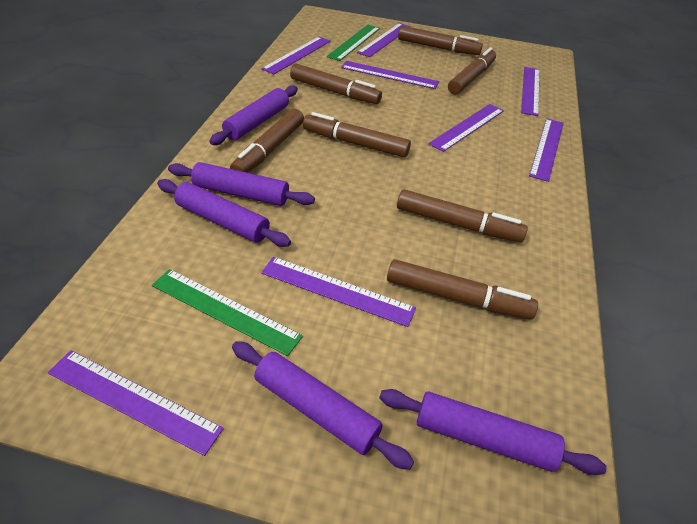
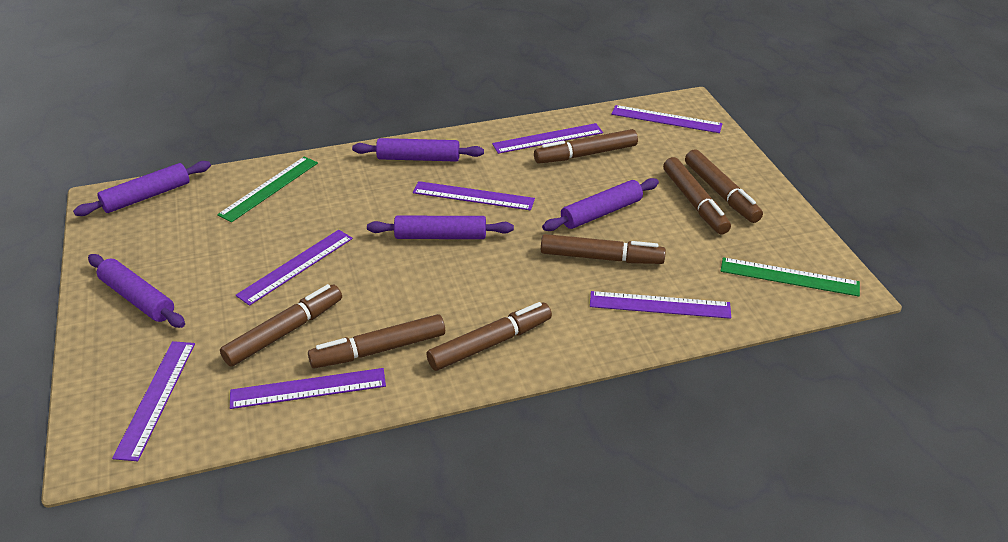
purple ruler: 8 -> 7

